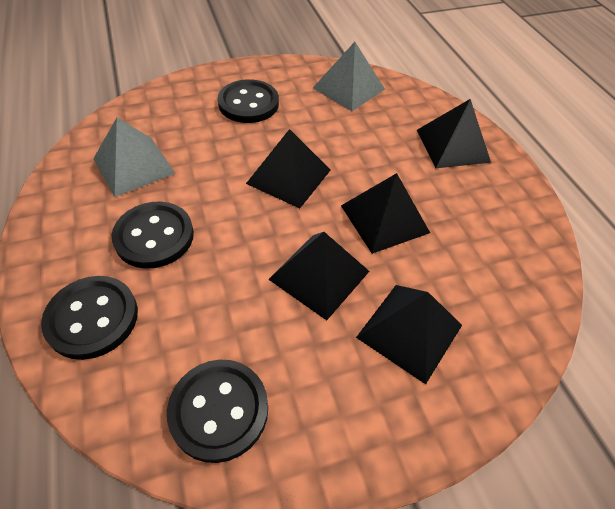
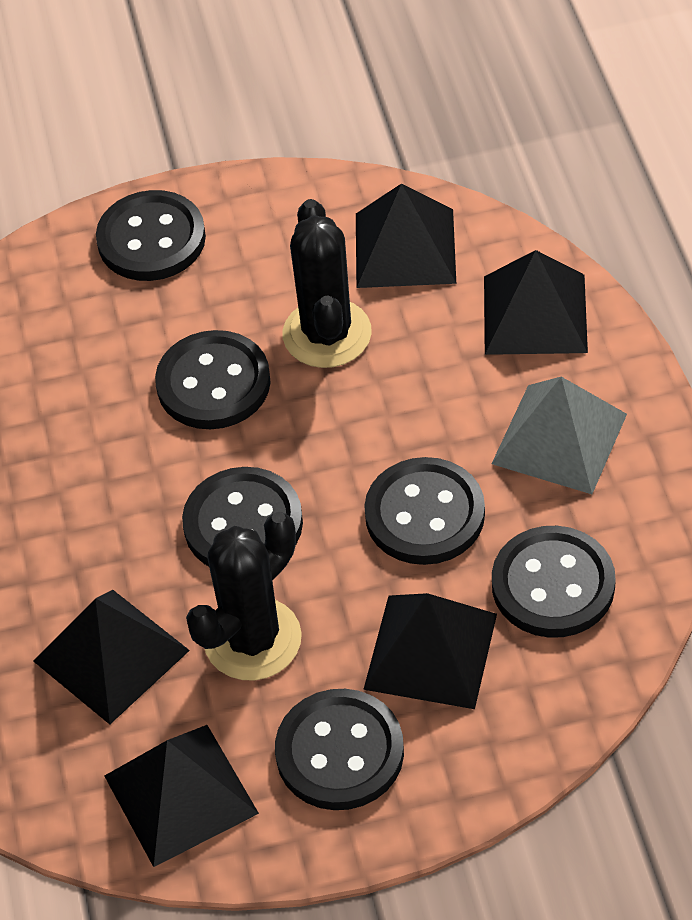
black button: 4 -> 6
black cactus: 0 -> 2
grey pyramid: 2 -> 1

